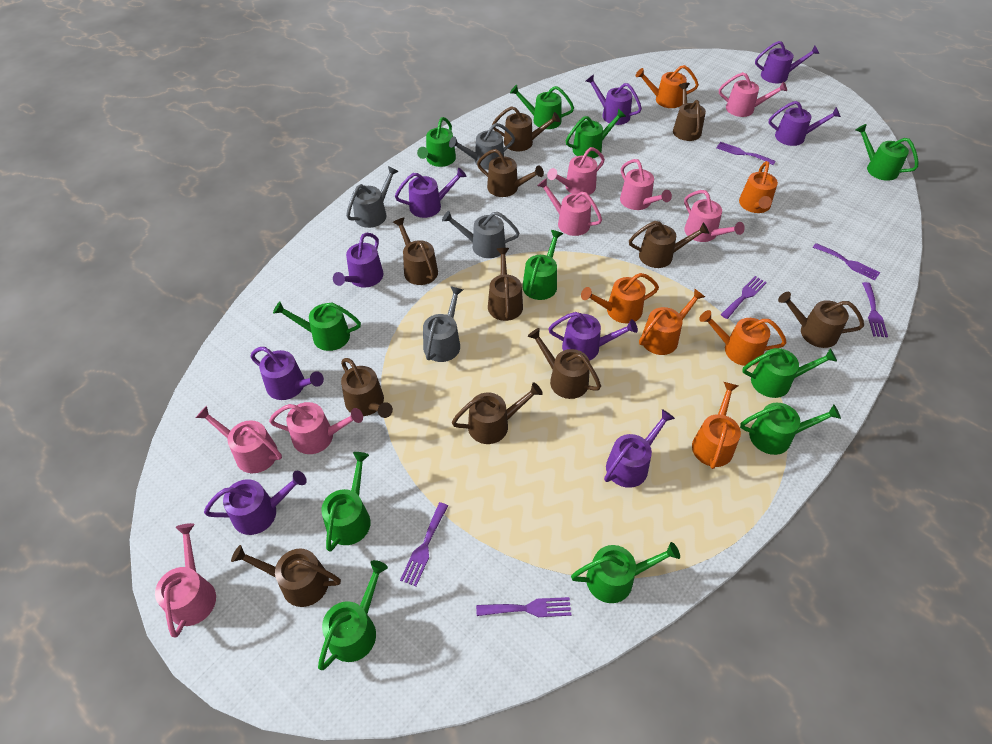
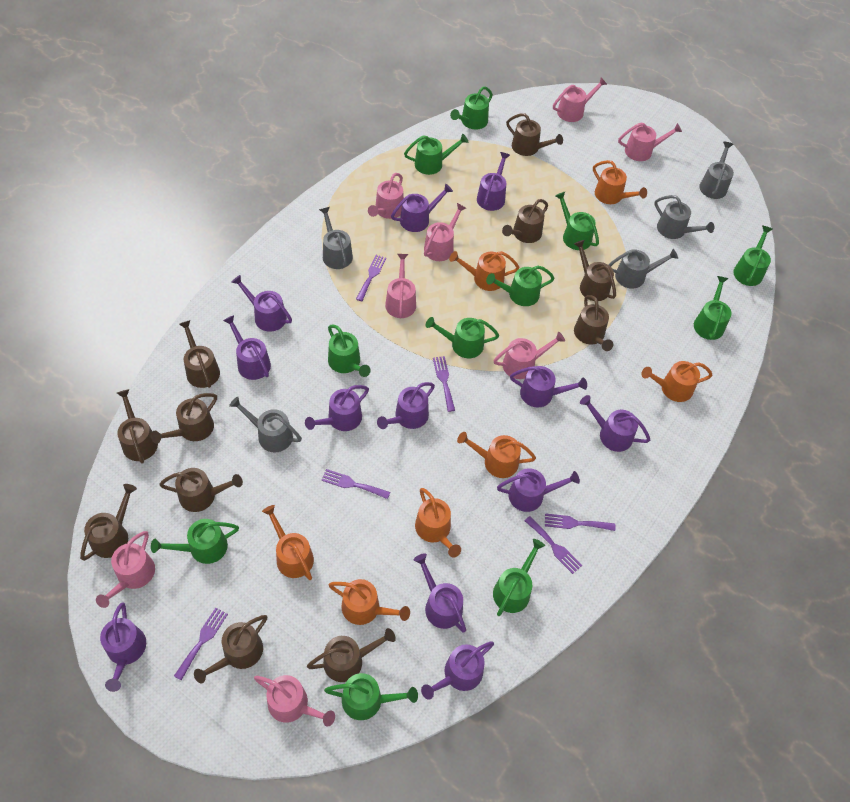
grey watering can: 4 -> 5
orange watering can: 6 -> 7
purple watering can: 9 -> 12

